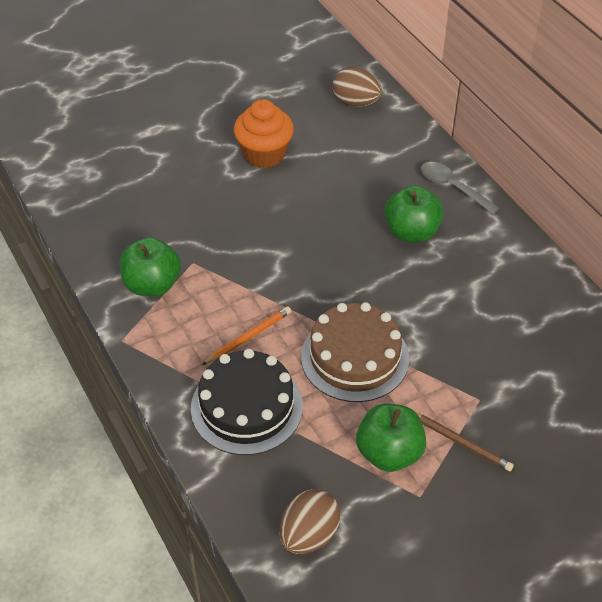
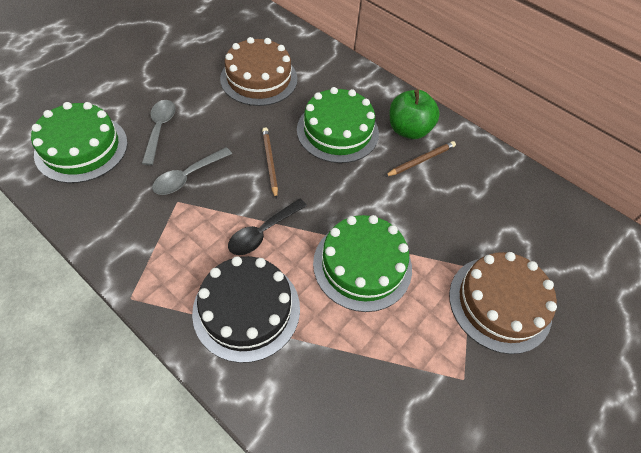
black spoon: 0 -> 1
brown cake: 1 -> 2
brown egg: 2 -> 0
brown pencil: 1 -> 2
green apple: 3 -> 1
green cake: 0 -> 3
grey spoon: 1 -> 2
orange cupcake: 1 -> 0
orange pencil: 1 -> 0

